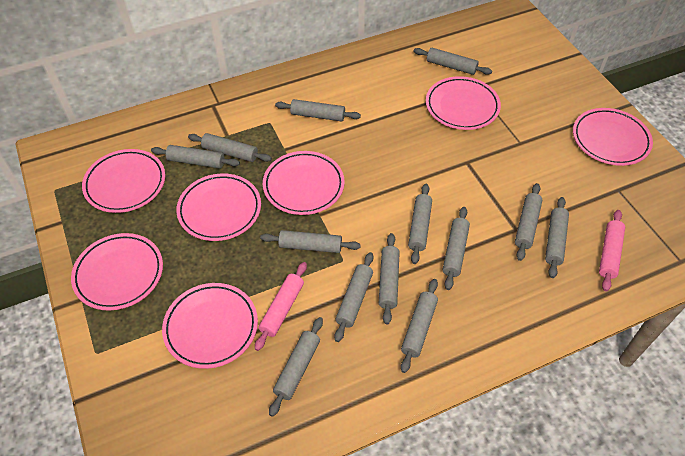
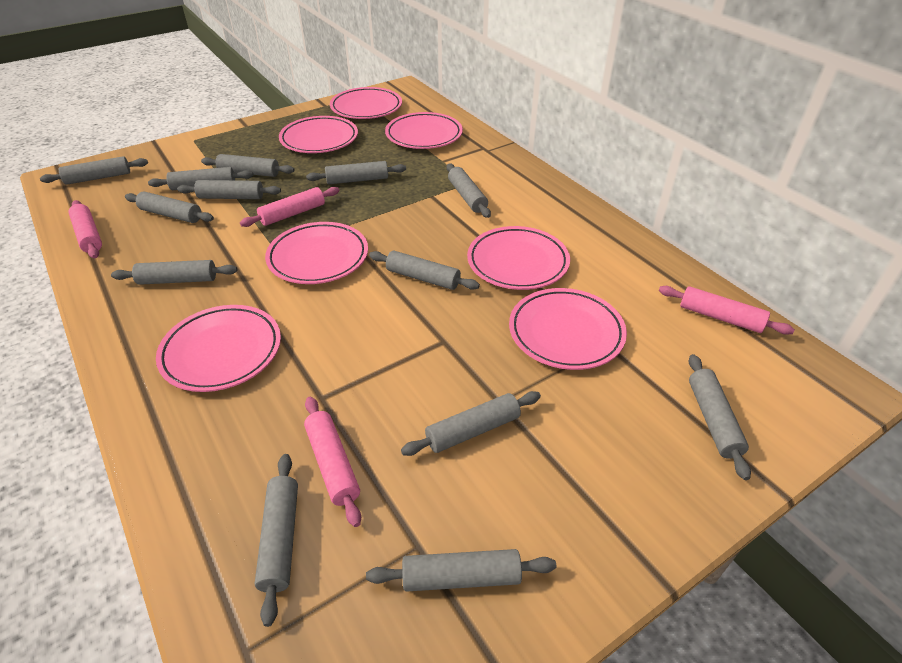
pink rolling pin: 2 -> 4

